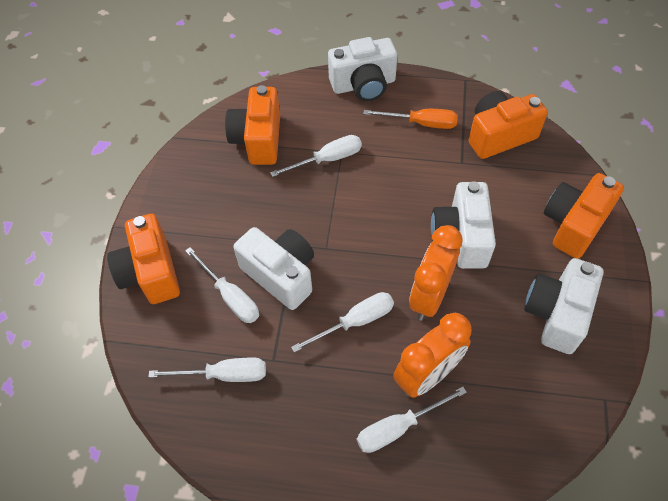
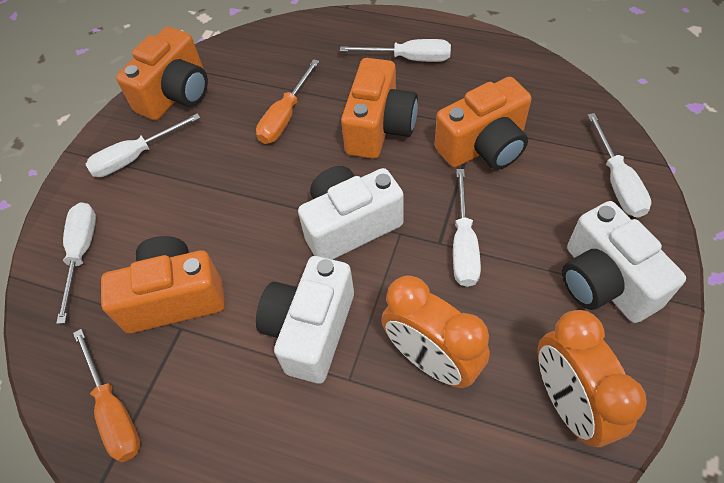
orange screwdriver: 1 -> 2
white camera: 4 -> 3

